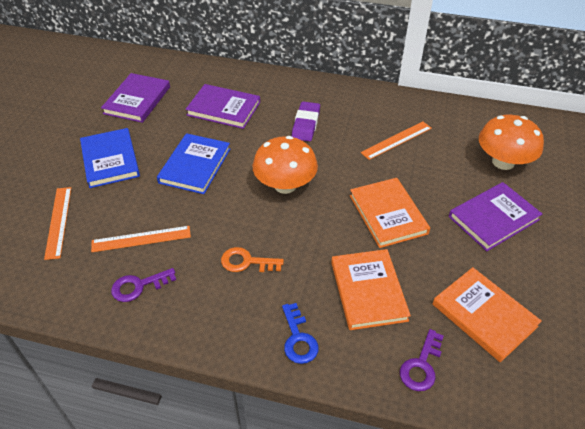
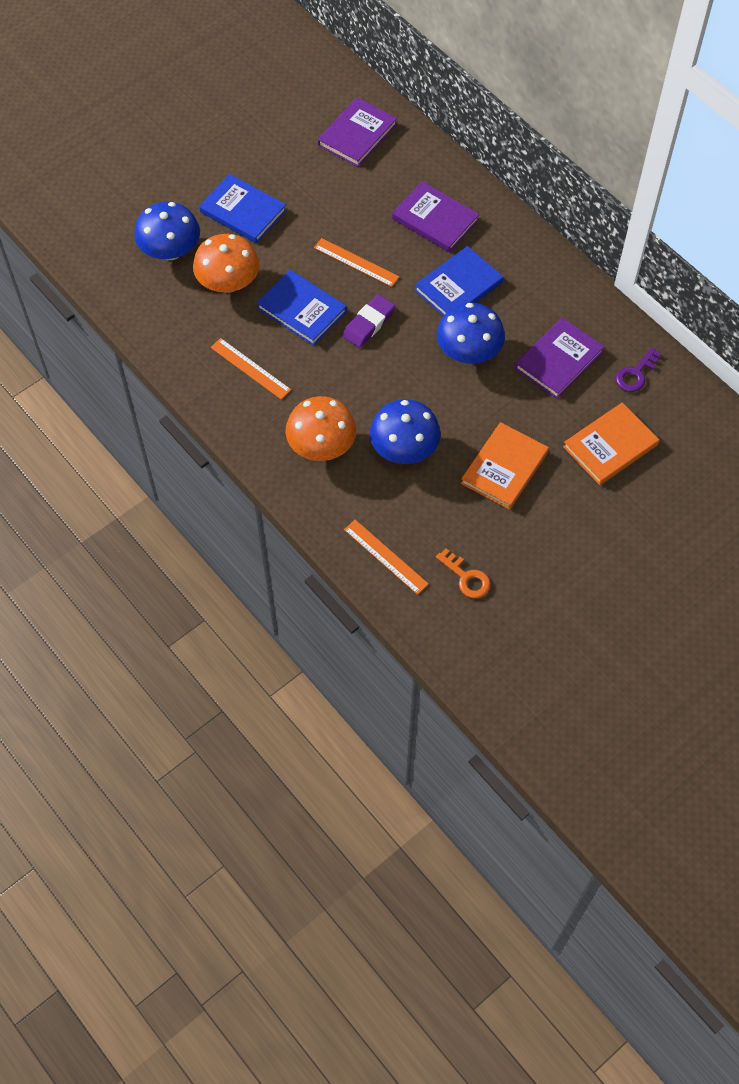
blue book: 2 -> 3
blue key: 1 -> 0
blue mushroom: 0 -> 3
orange book: 3 -> 2
purple key: 2 -> 1

